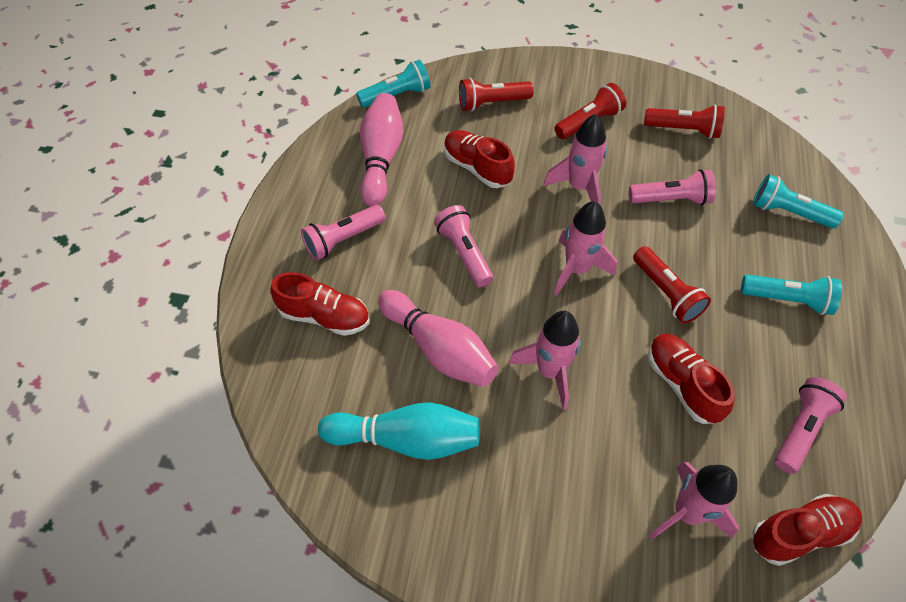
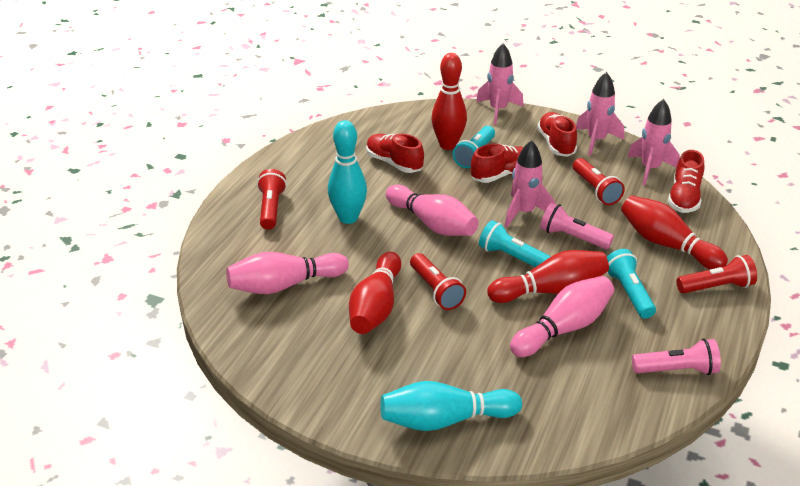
pink bowling pin: 2 -> 3
pink flashlight: 4 -> 2
red bowling pin: 0 -> 4
turquoise bowling pin: 1 -> 2

